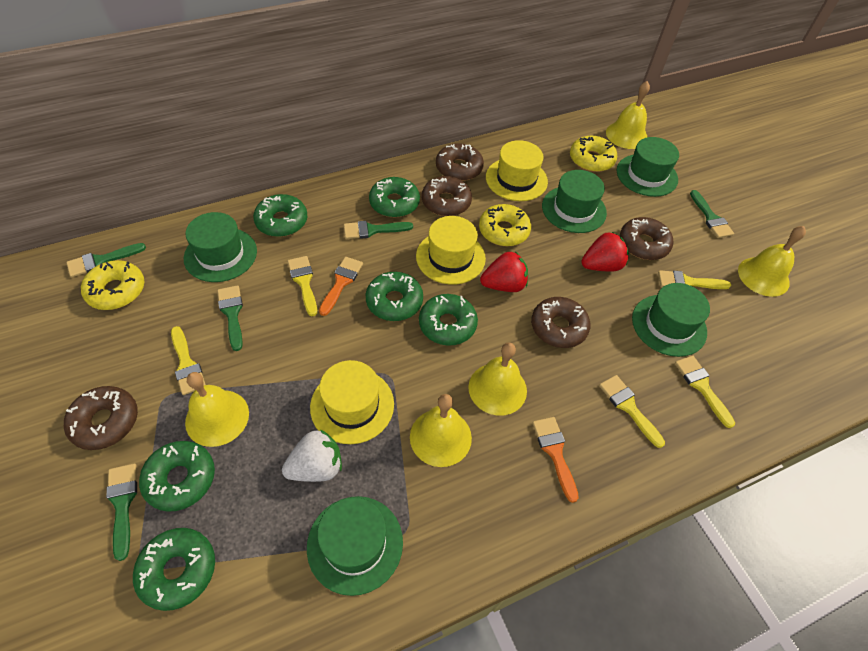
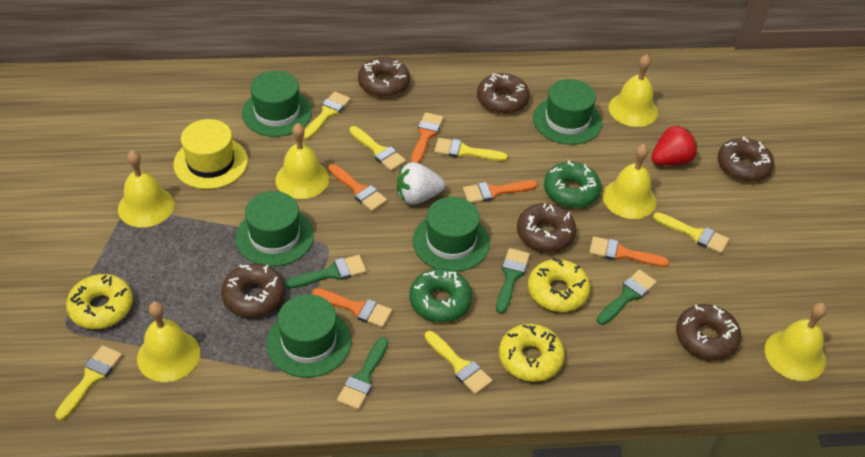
brown donut: 5 -> 6
green brush: 5 -> 4
green donut: 6 -> 2
orange brush: 2 -> 5
red strawberry: 2 -> 1
yellow bell: 5 -> 6
yellow brush: 5 -> 6
yellow hat: 3 -> 1

